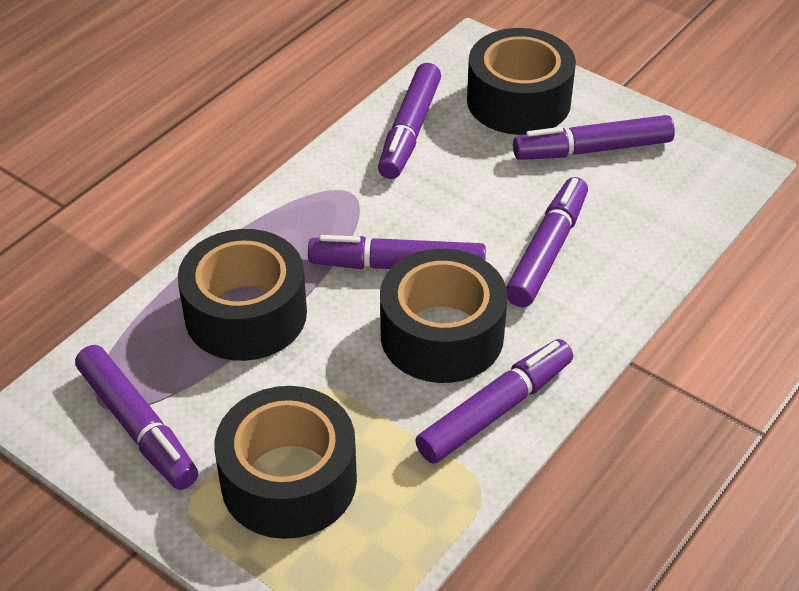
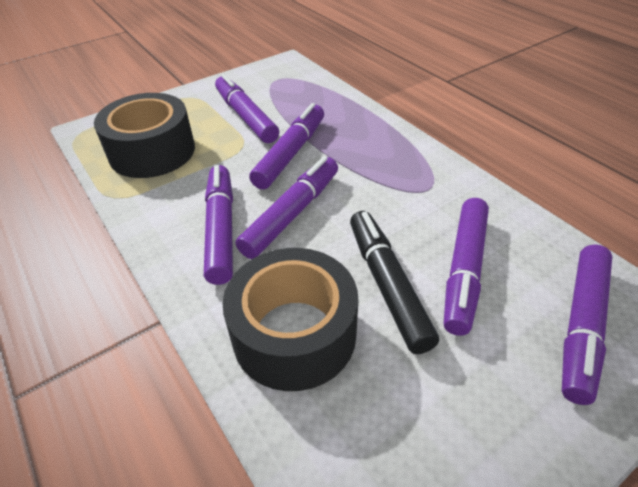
black marker: 0 -> 1
black tape: 4 -> 2

